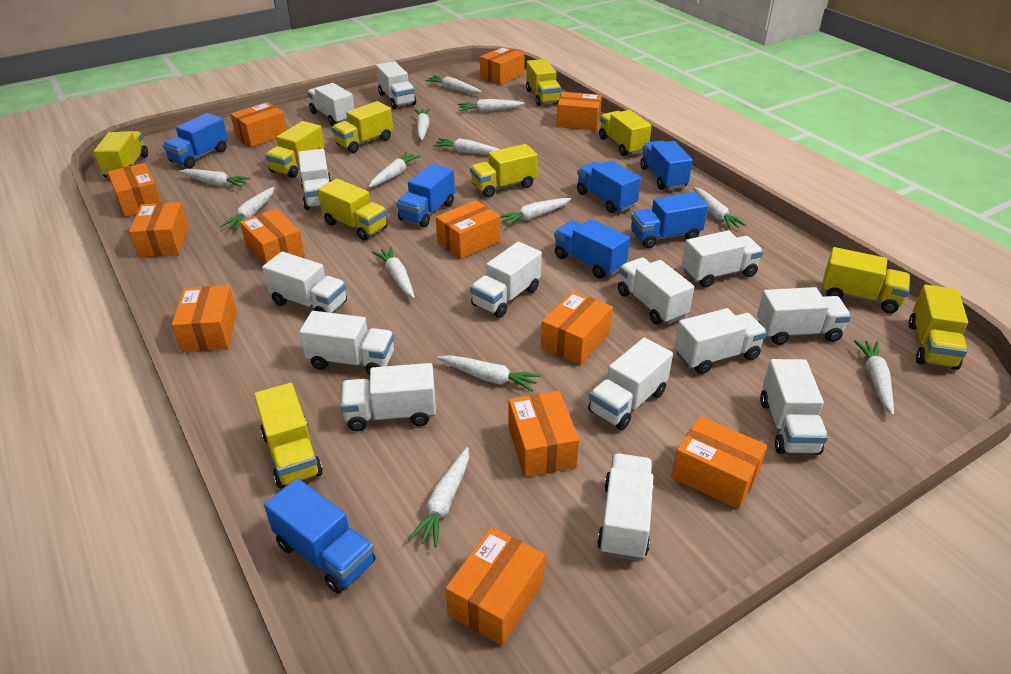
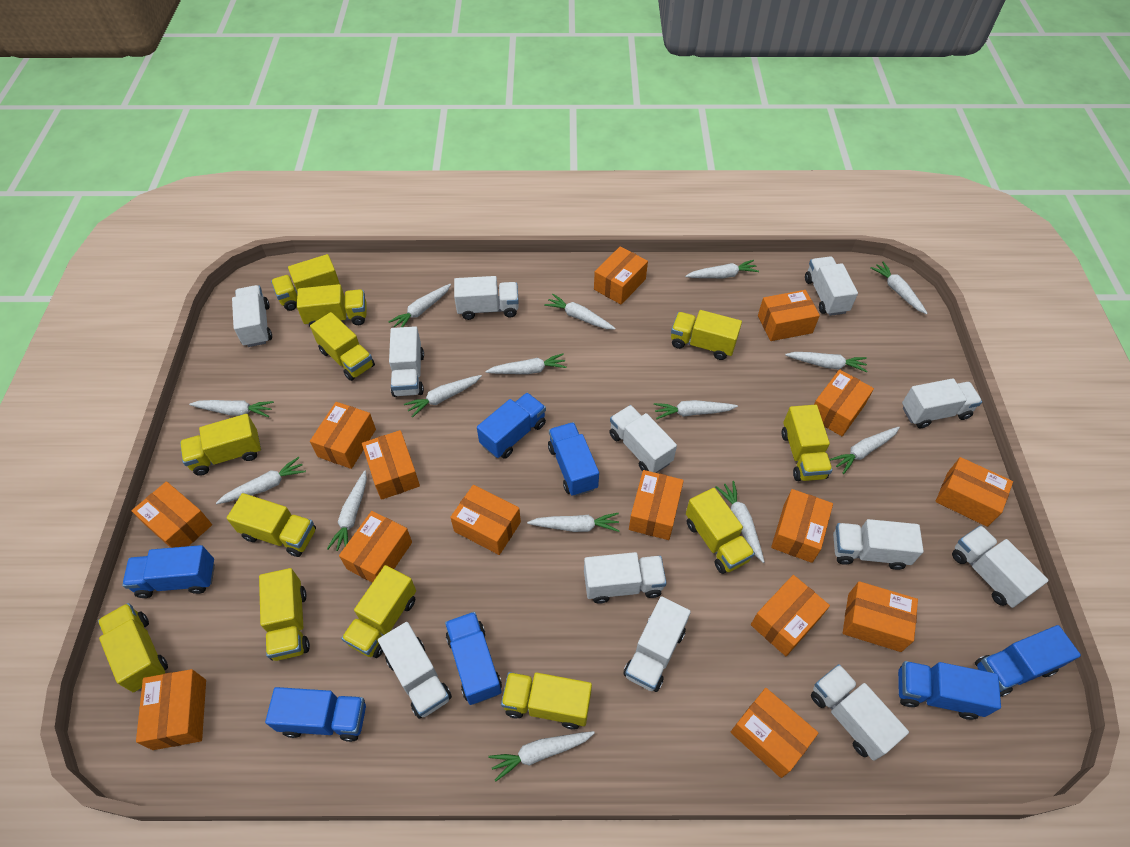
orange box: 12 -> 15
white carrot: 13 -> 15
white truck: 14 -> 12
yellow truck: 10 -> 12

